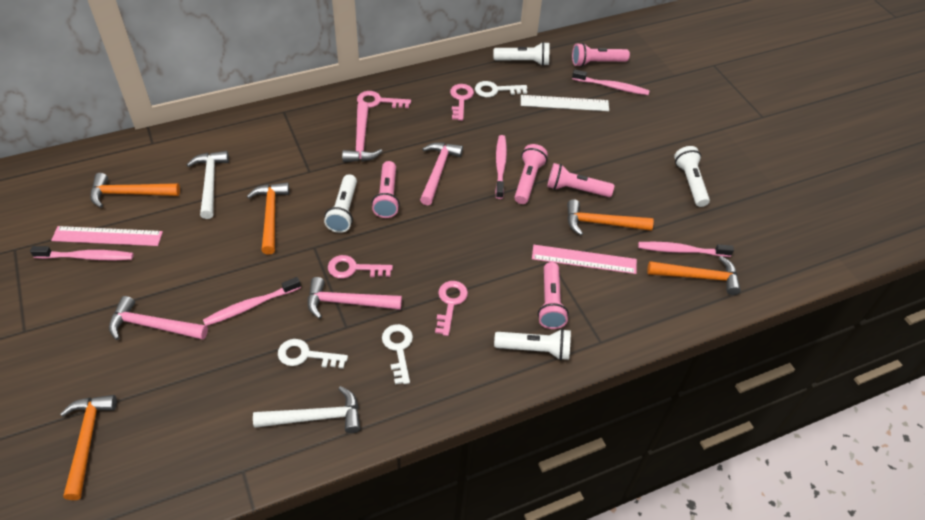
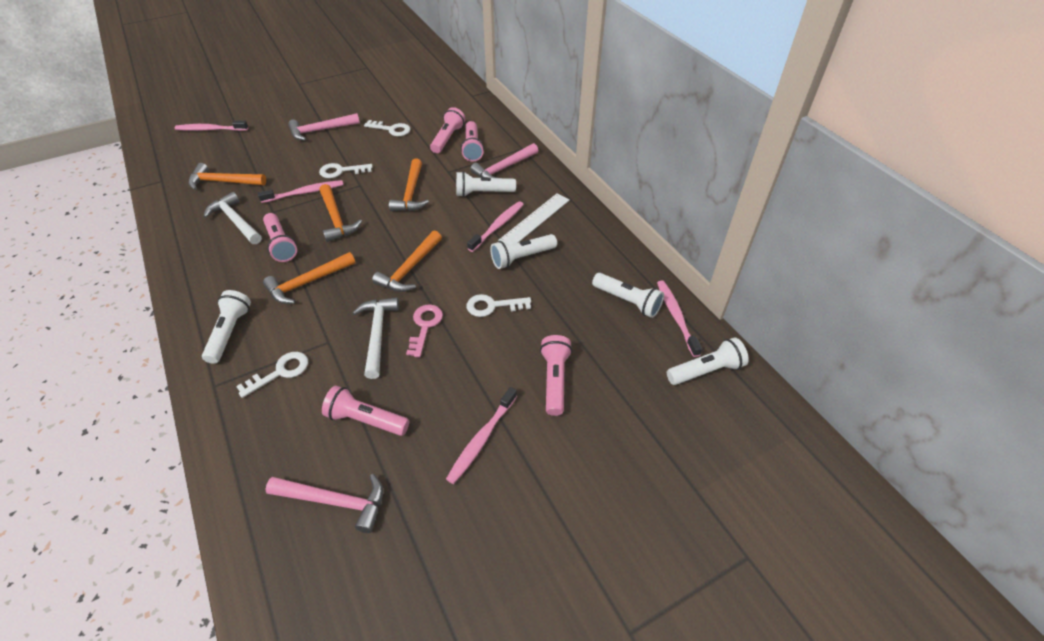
pink hammer: 4 -> 3
pink key: 4 -> 1
pink ruler: 2 -> 0
white flashlight: 4 -> 5
white key: 3 -> 4

